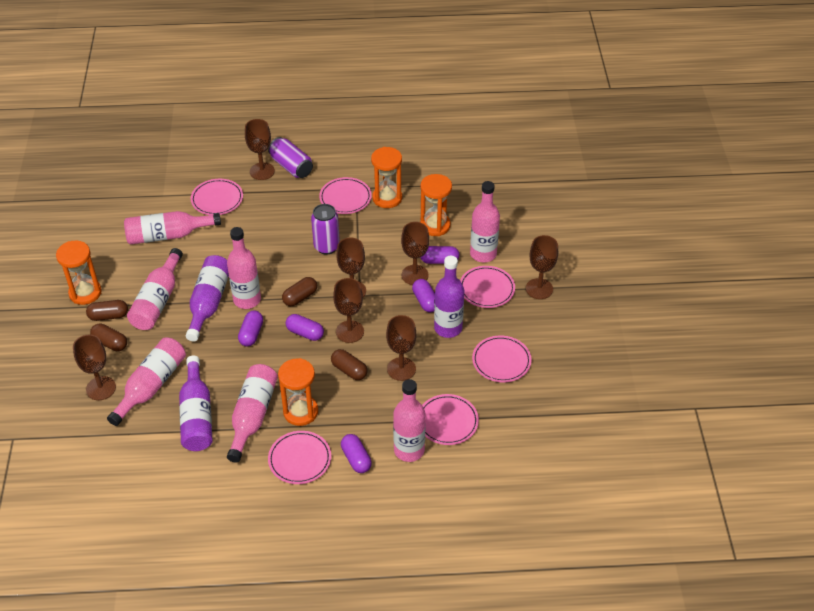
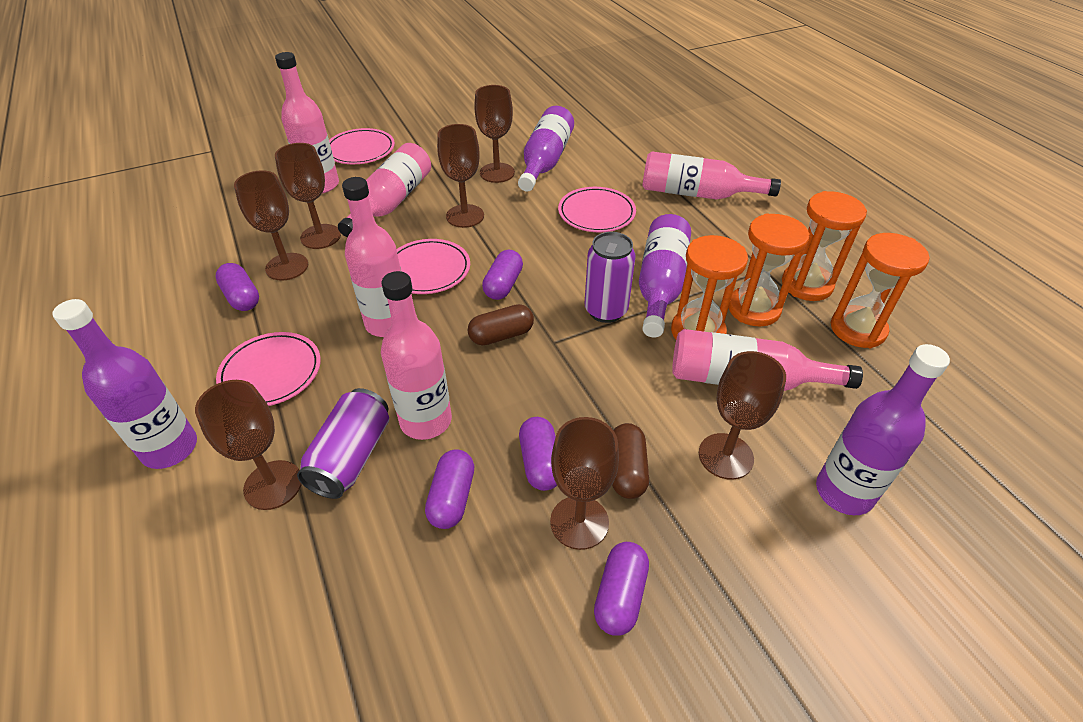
brown capsule: 4 -> 2
pink bottle: 7 -> 6
pink plate: 6 -> 4
purple bottle: 3 -> 4

